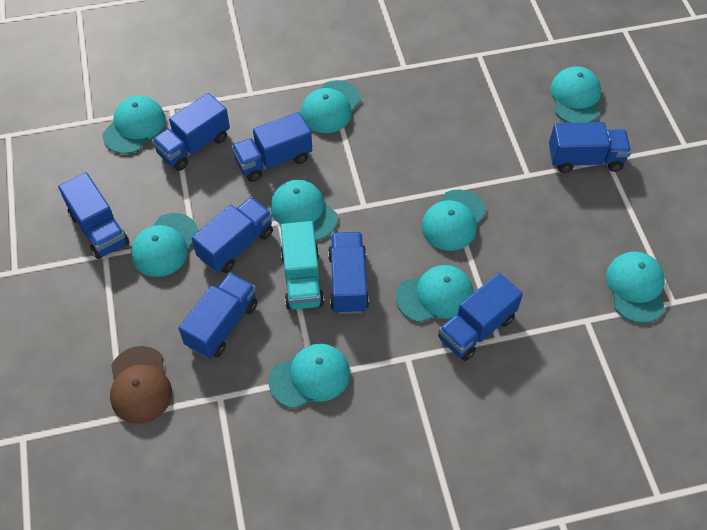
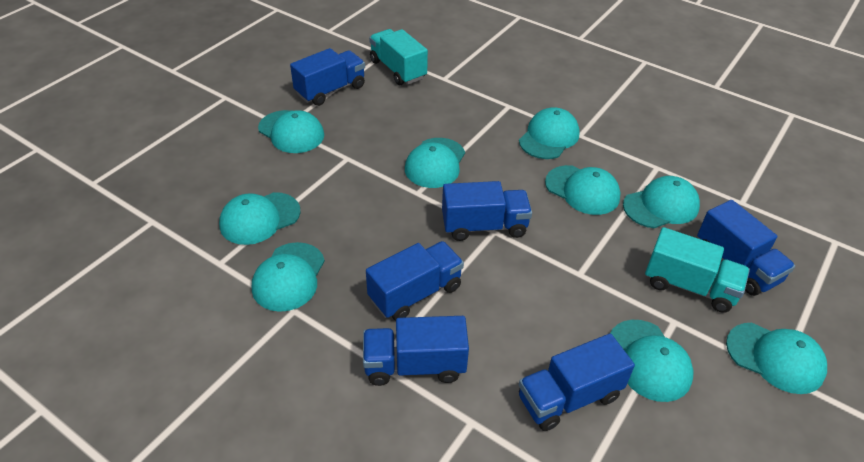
blue truck: 8 -> 6
brown cap: 1 -> 0
turquoise truck: 1 -> 2

